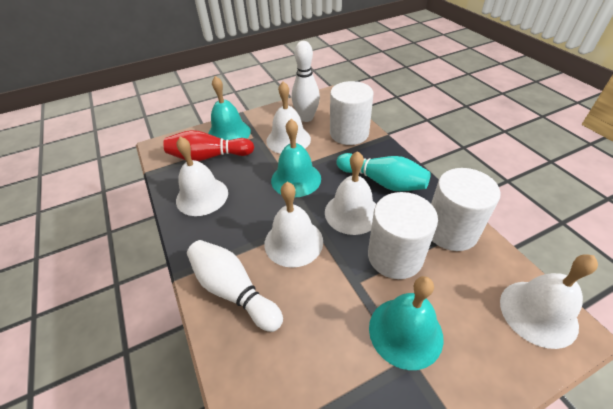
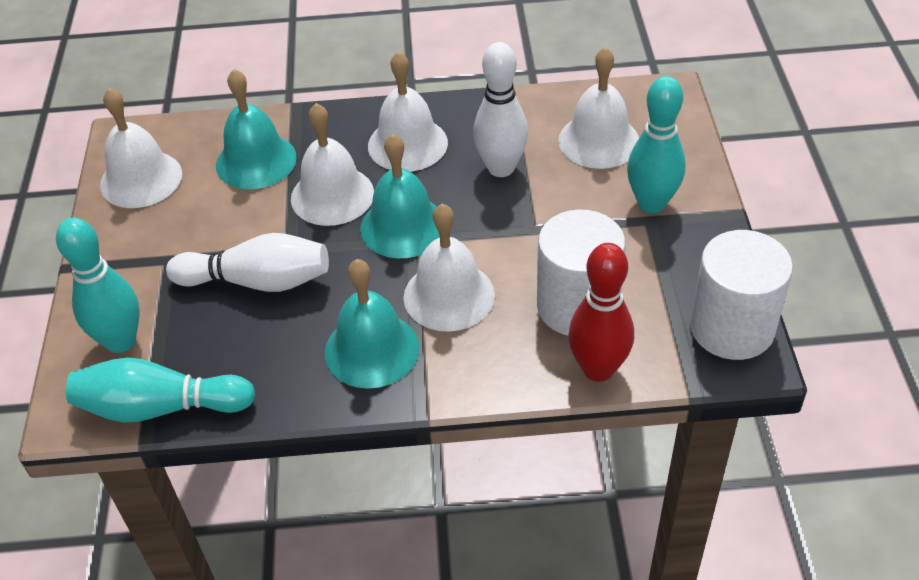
turquoise bowling pin: 1 -> 3
white cylinder: 3 -> 2

